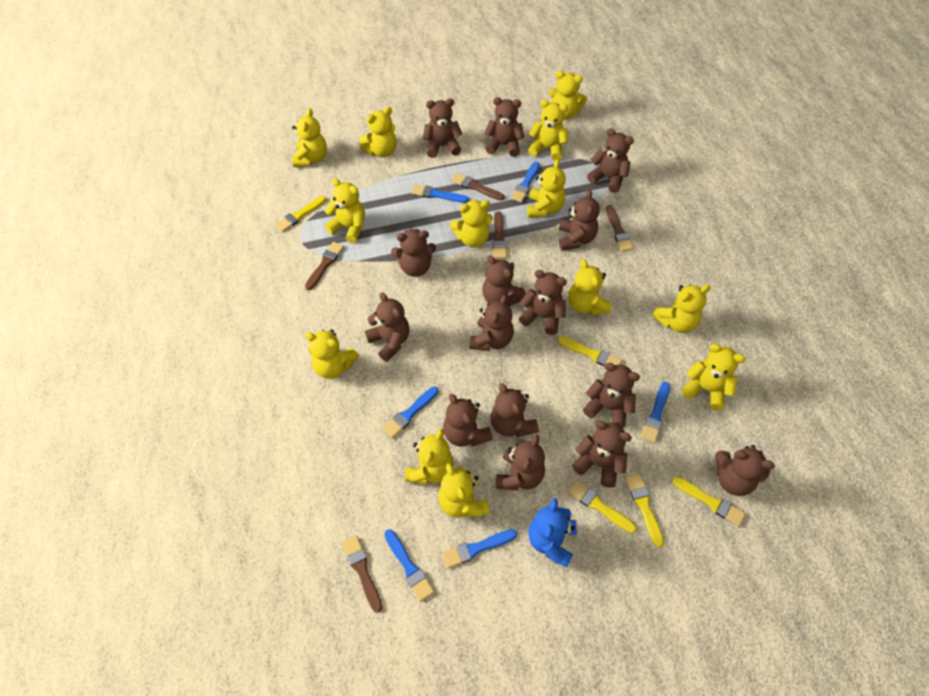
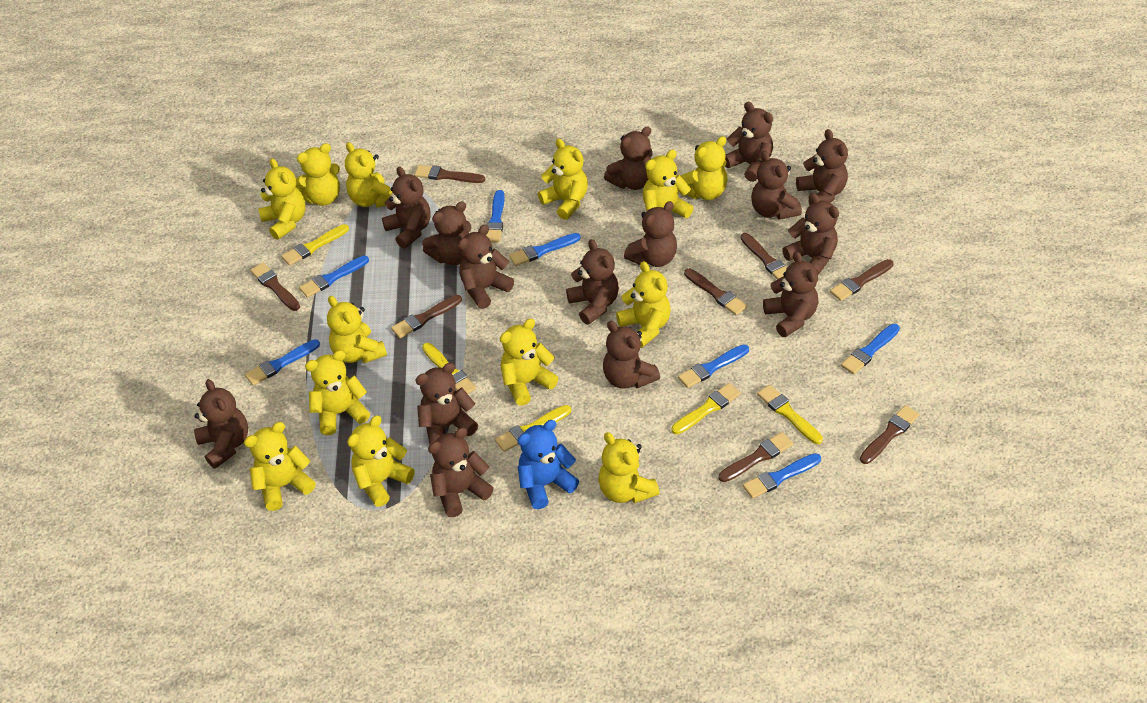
blue brush: 6 -> 7
brown brush: 5 -> 8

